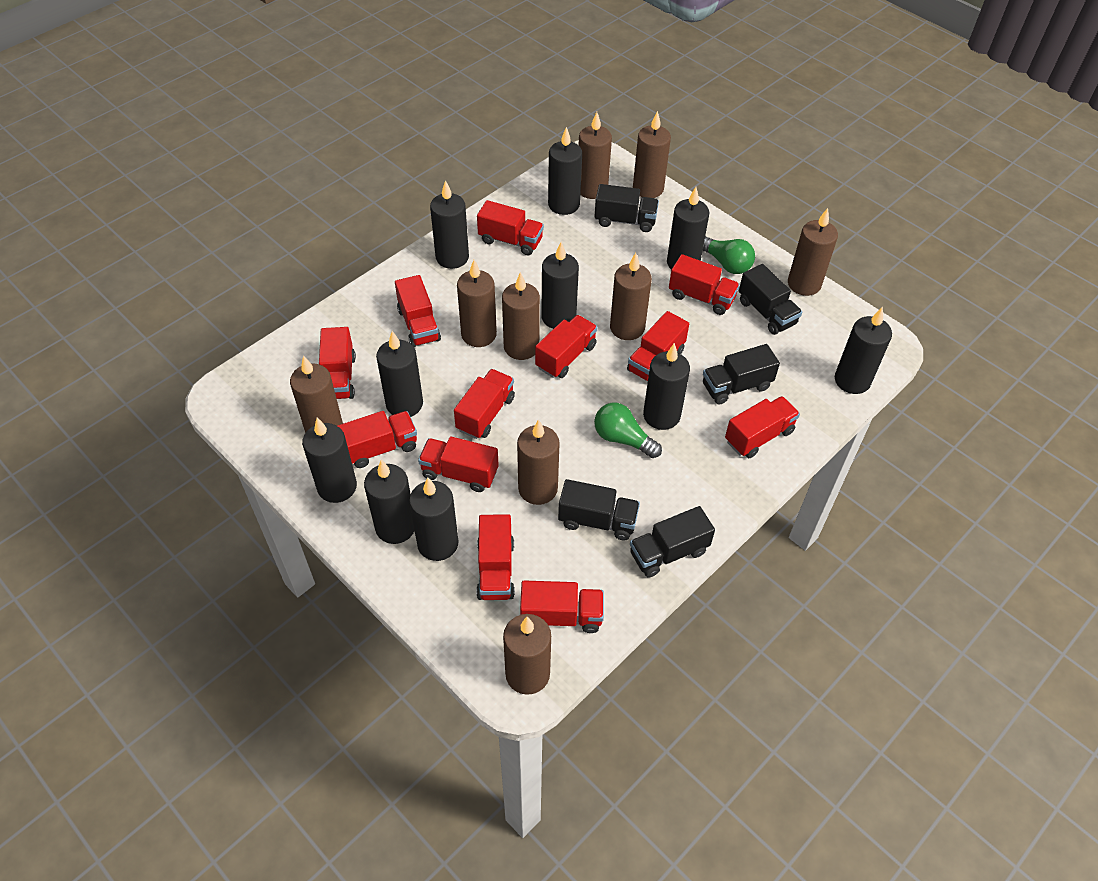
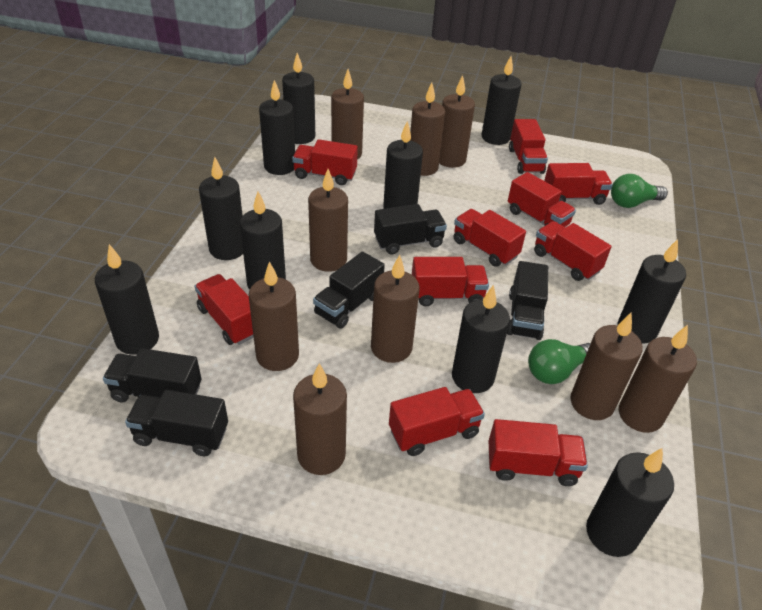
red truck: 12 -> 10

